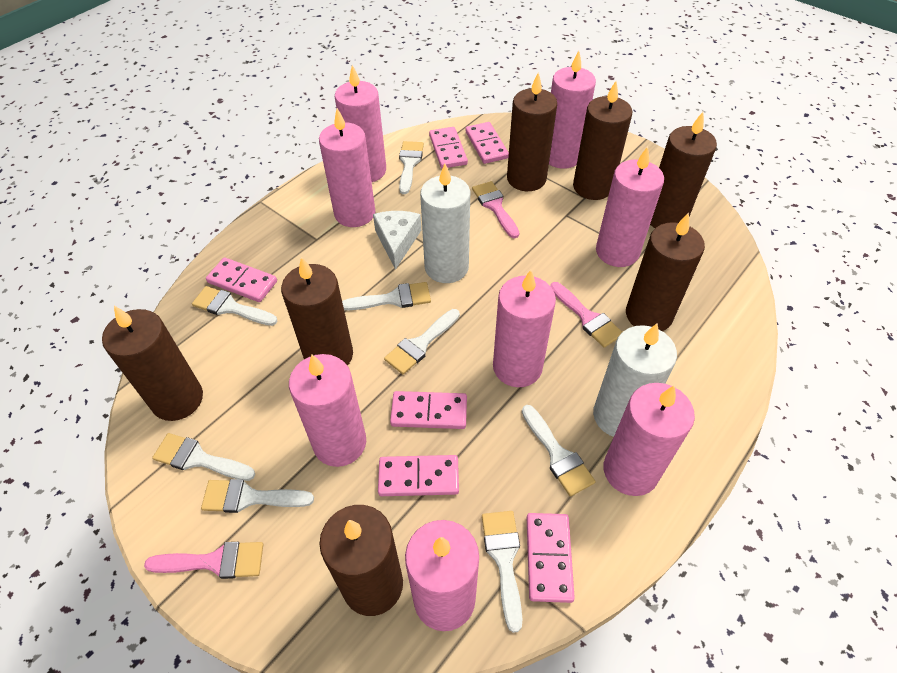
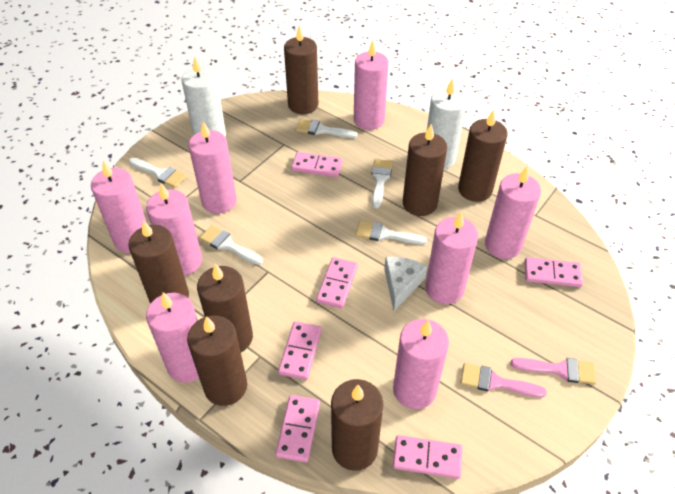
pink brush: 3 -> 2
white brush: 8 -> 5

